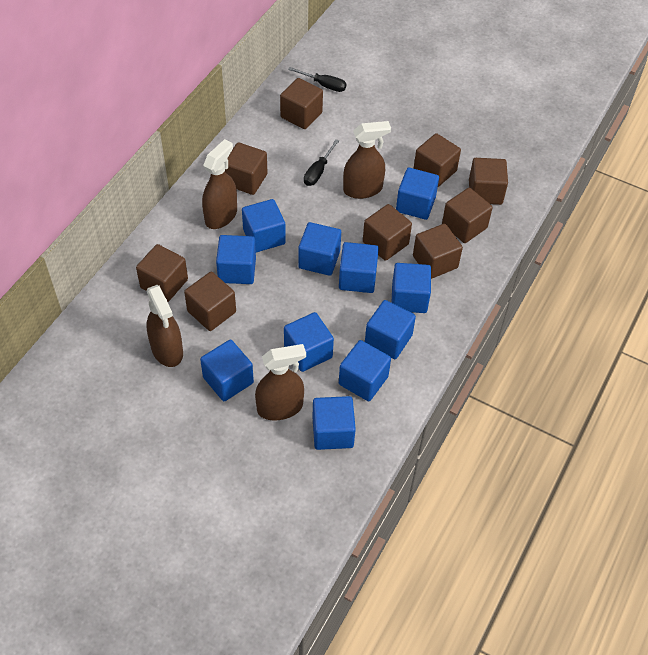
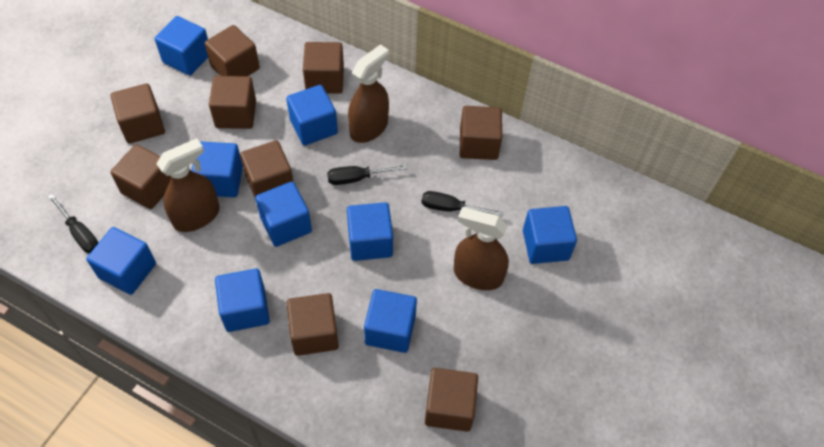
black screwdriver: 2 -> 3
blue cube: 11 -> 9
brown spray bottle: 4 -> 3

